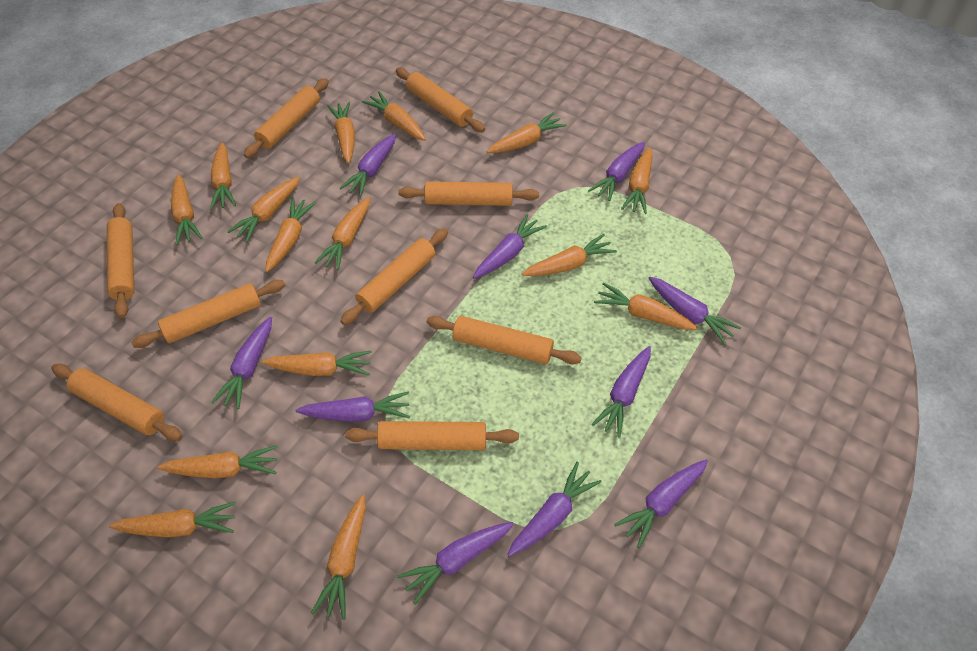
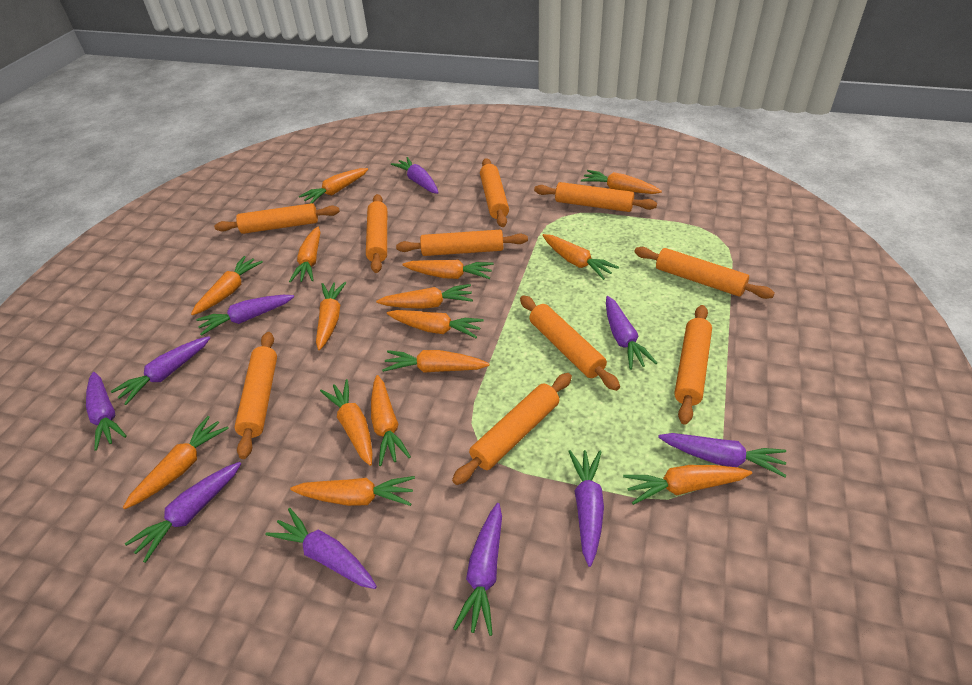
orange rolling pin: 9 -> 10

